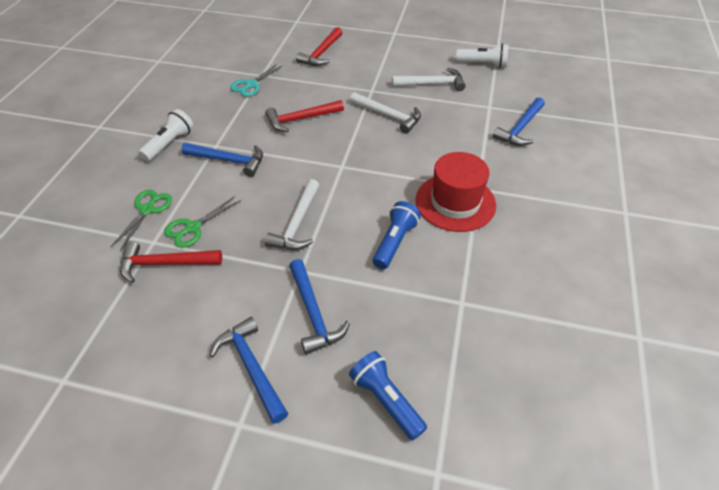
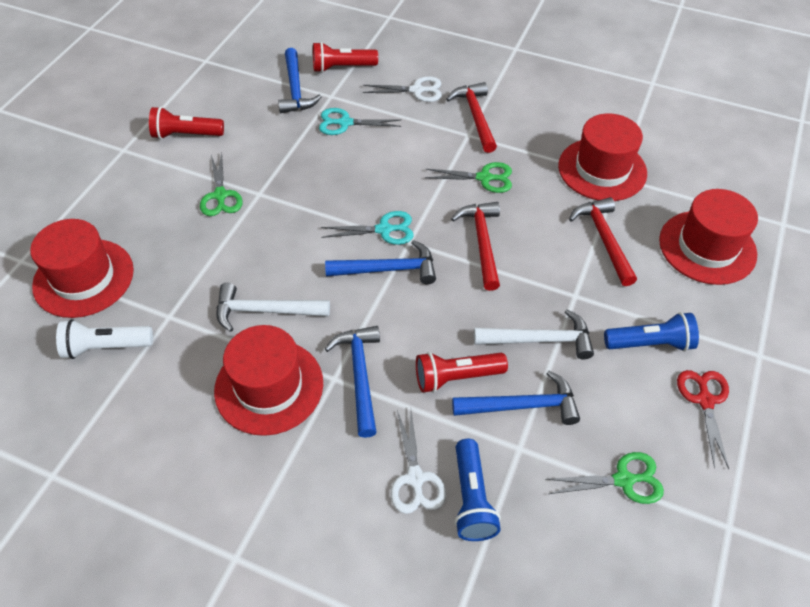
green scissors: 2 -> 3
red flashlight: 0 -> 3
red hat: 1 -> 4
red scissors: 0 -> 1
turquoise scissors: 1 -> 2
white flashlight: 2 -> 1
white hammer: 3 -> 2
white scissors: 0 -> 2

